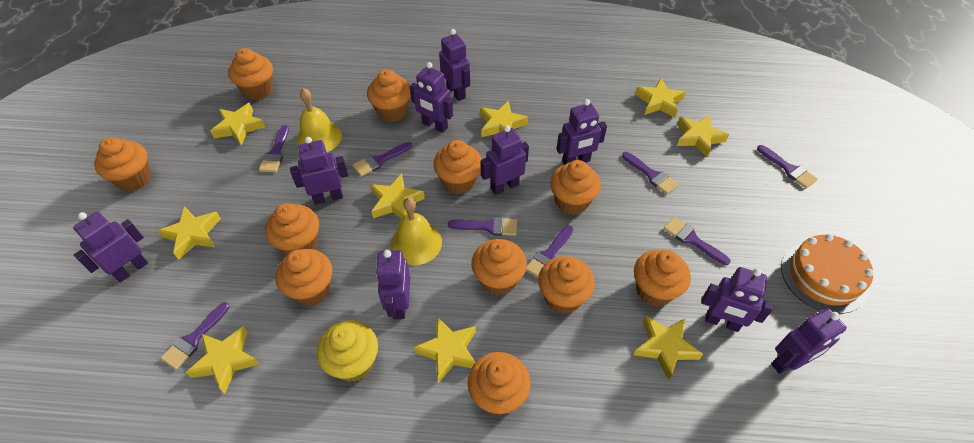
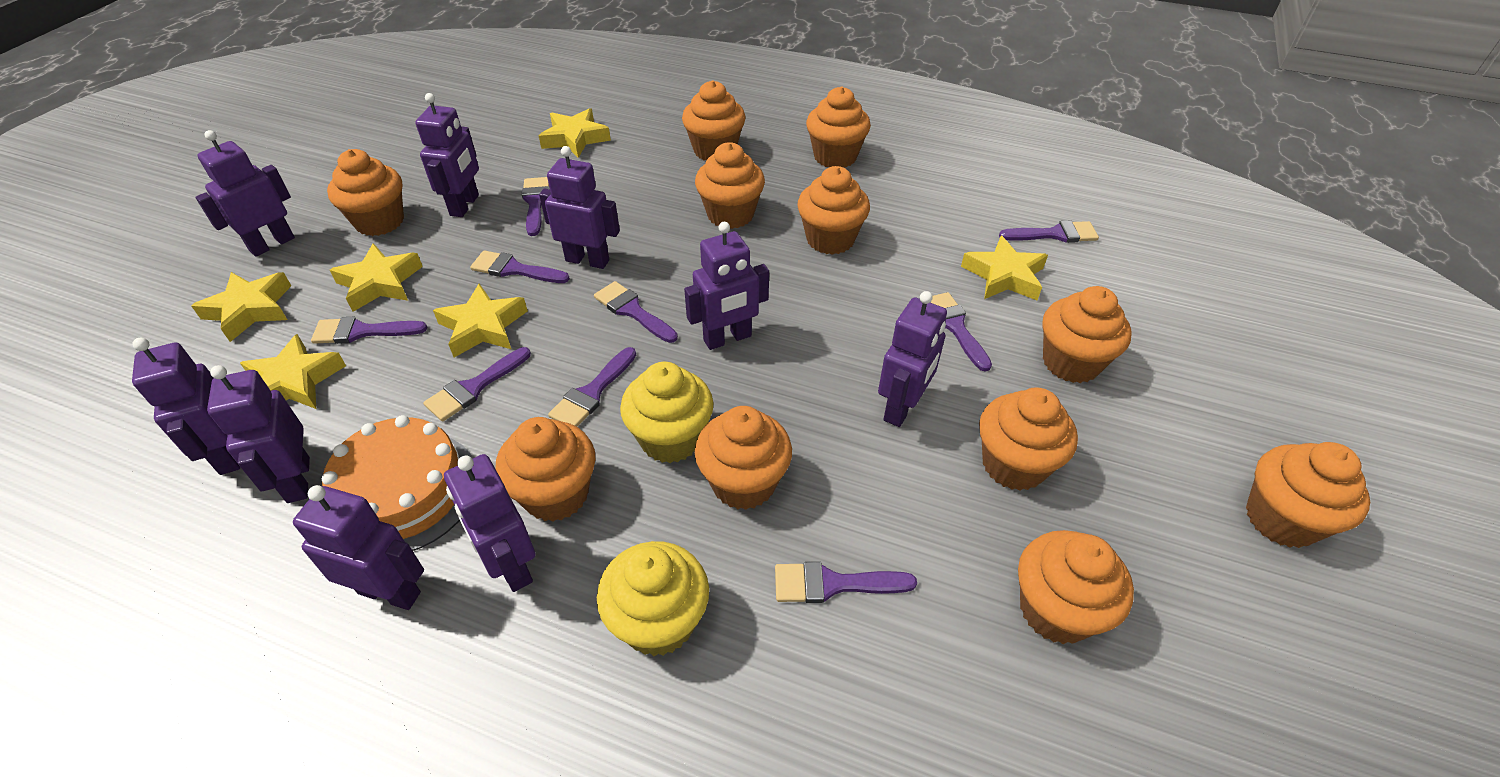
purple brush: 8 -> 9
yellow bell: 2 -> 0
yellow cupcake: 1 -> 2
yellow star: 9 -> 6

